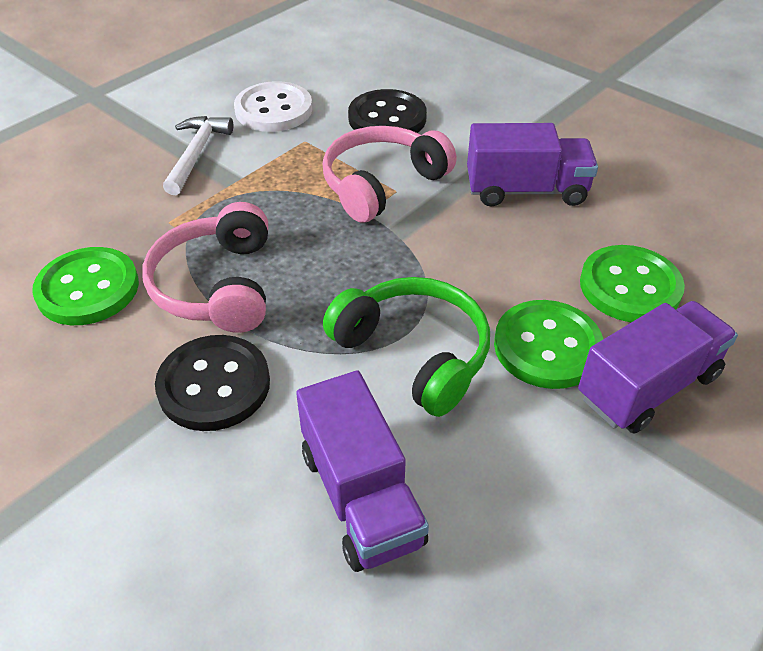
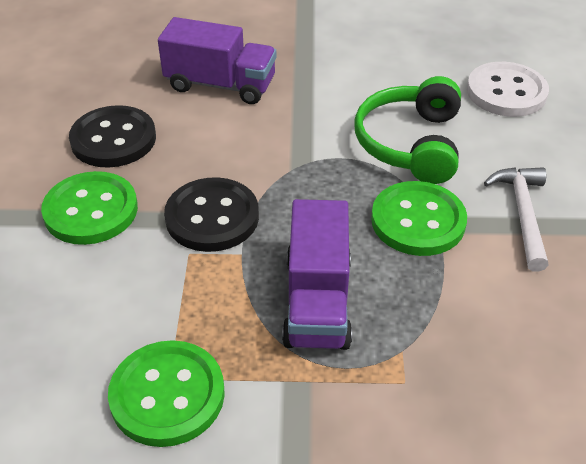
pink headphones: 2 -> 0
purple truck: 3 -> 2

